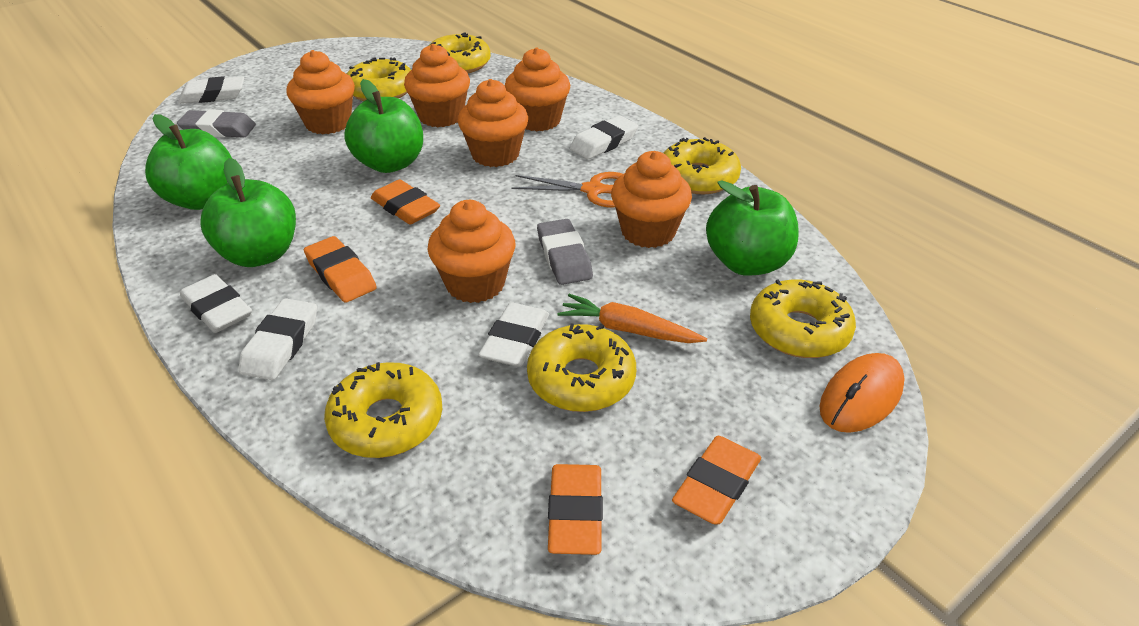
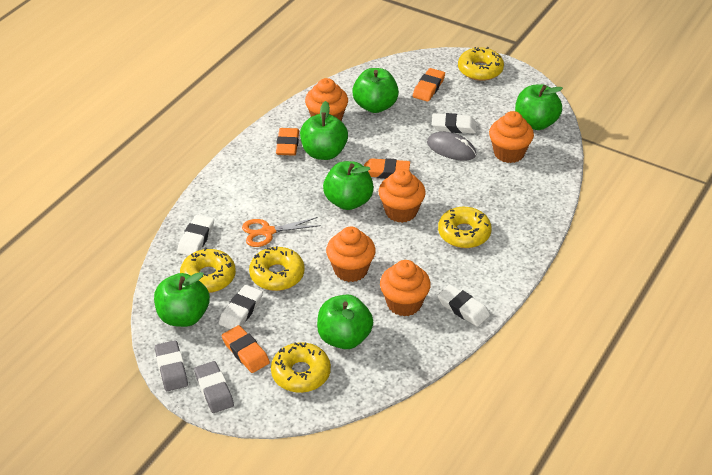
green apple: 4 -> 6
grey mouse: 0 -> 1
orange carrot: 1 -> 0
orange cupcake: 6 -> 5
orange mouse: 1 -> 0
white eraser: 5 -> 4
yellow donut: 6 -> 5

